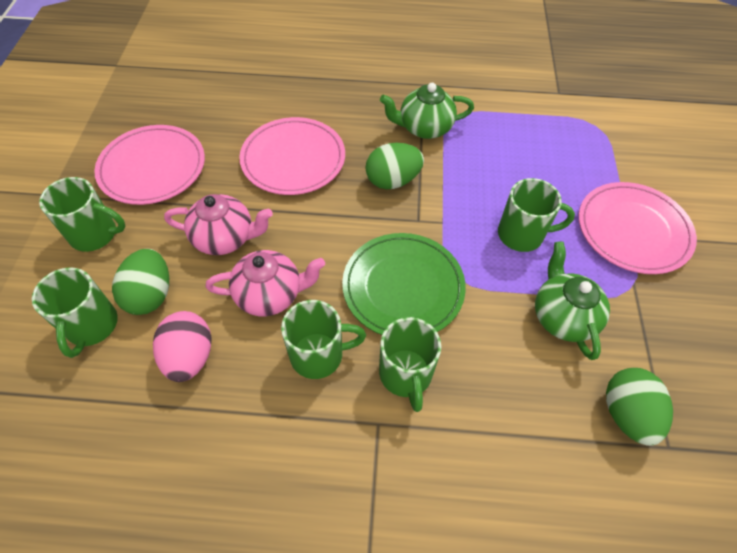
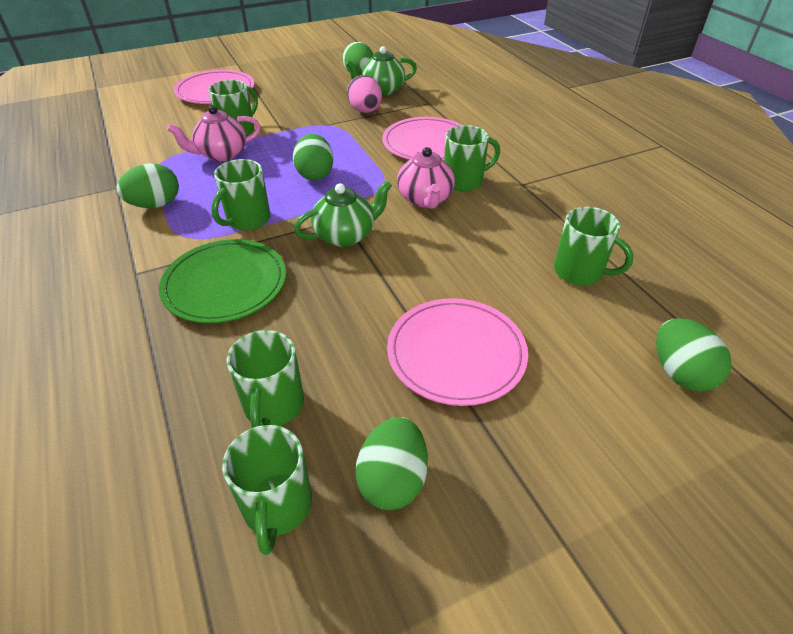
green egg: 3 -> 5
green mug: 5 -> 6

